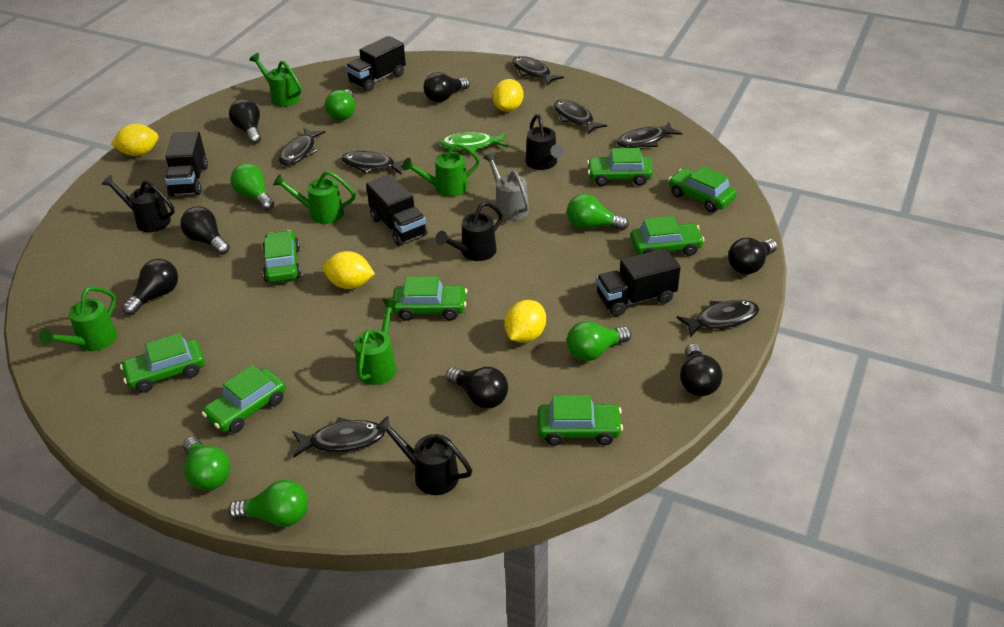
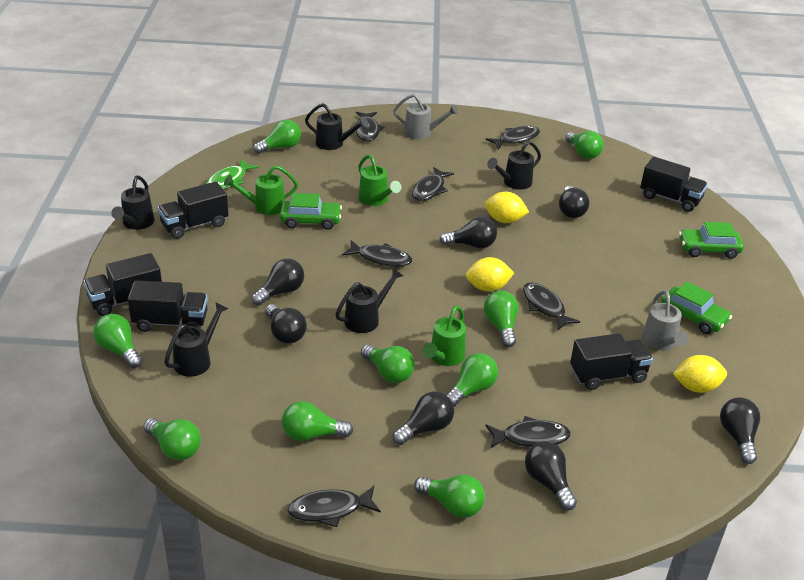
black truck: 4 -> 5
black watering can: 4 -> 5
green car: 8 -> 3
green light bulb: 6 -> 9
green watering can: 5 -> 3
grey watering can: 1 -> 2
yellow lemon: 4 -> 3

